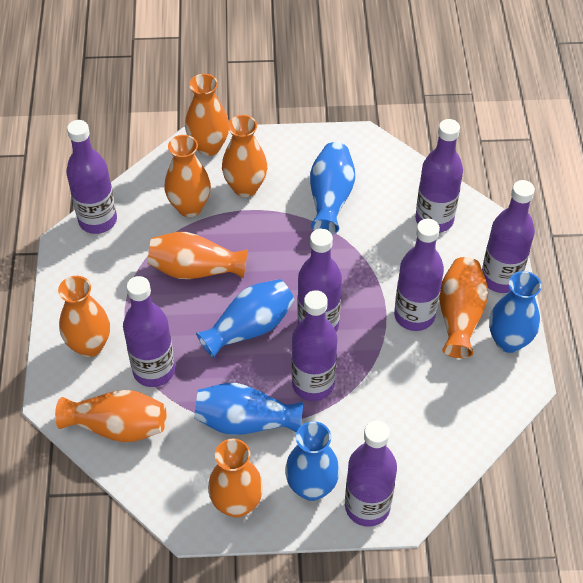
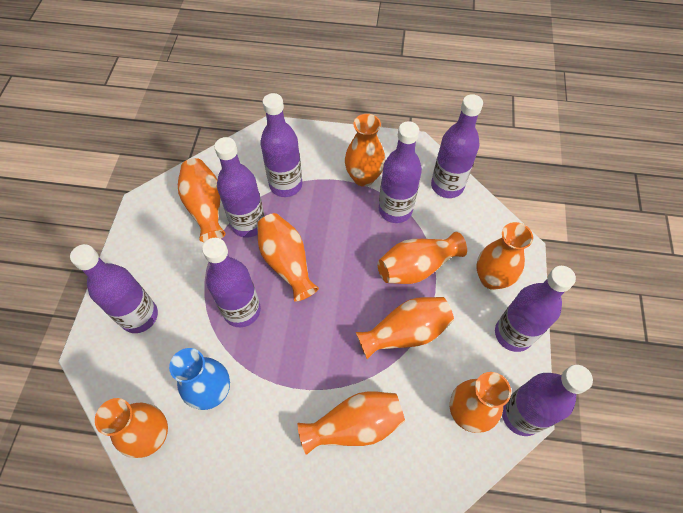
blue vase: 5 -> 1
orange vase: 8 -> 9

